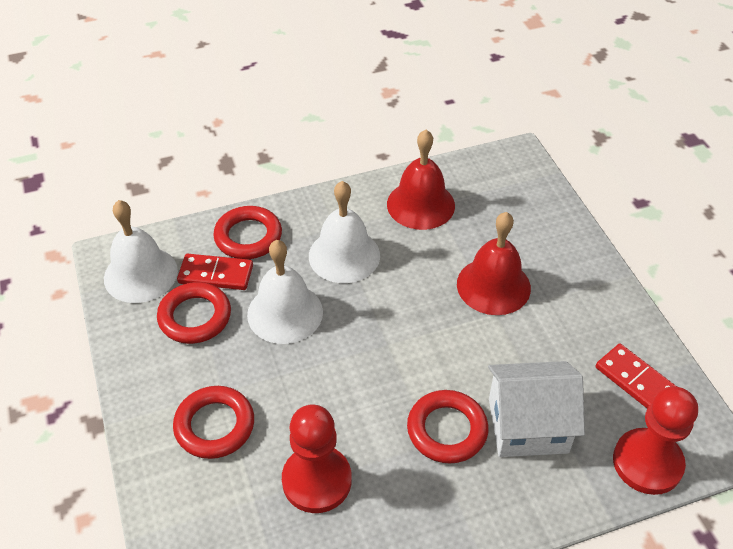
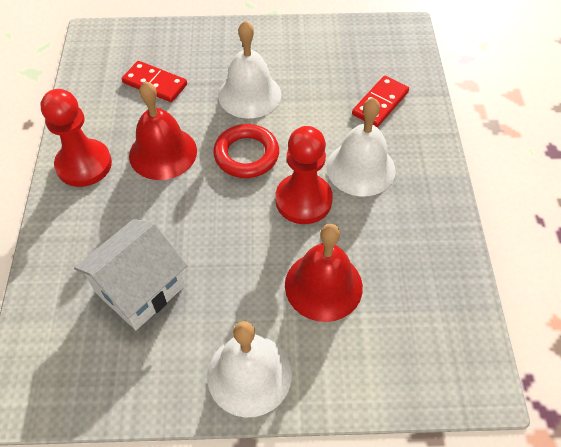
red ring: 4 -> 1

